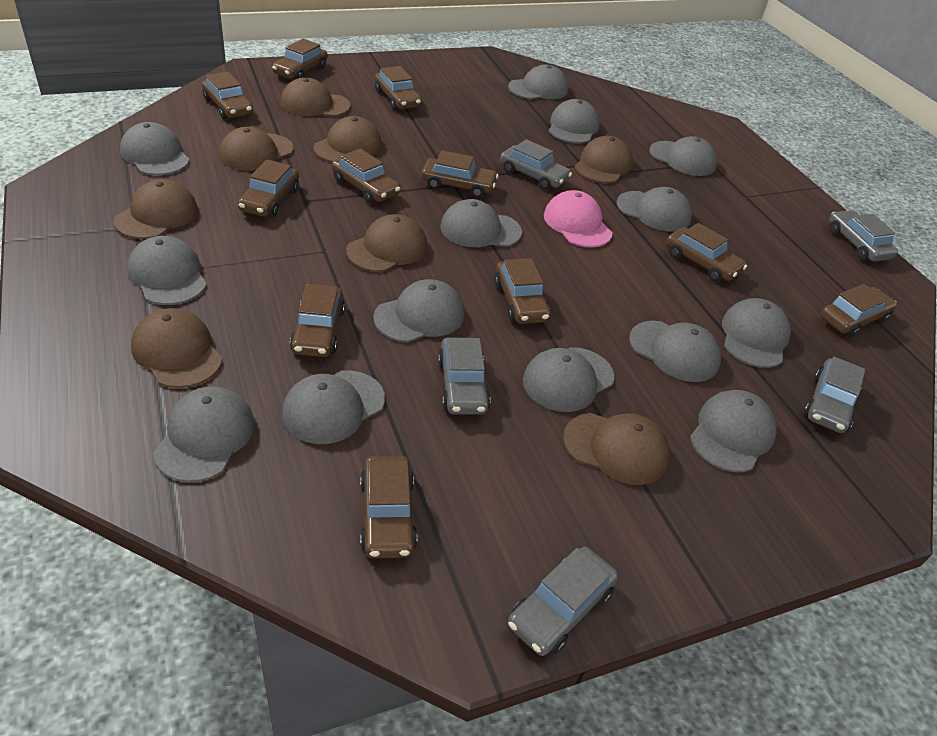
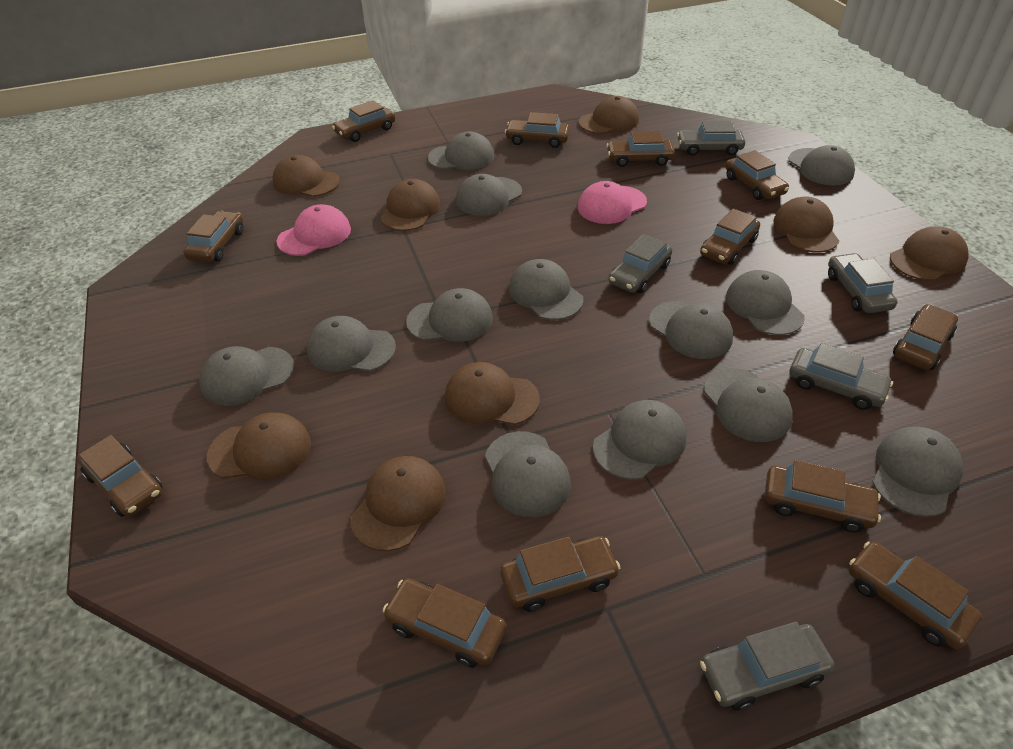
brown car: 11 -> 12
grey cap: 14 -> 13
pink cap: 1 -> 2

